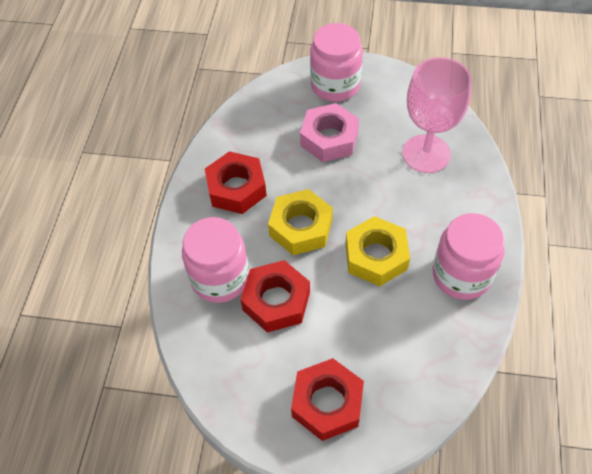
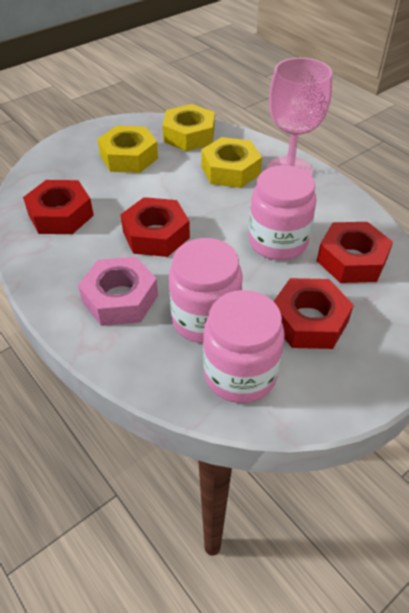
red nut: 3 -> 4
yellow nut: 2 -> 3

